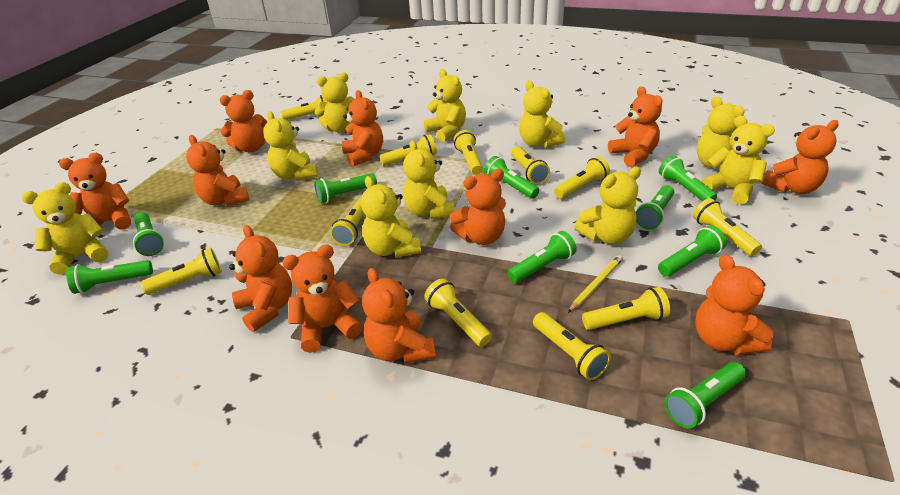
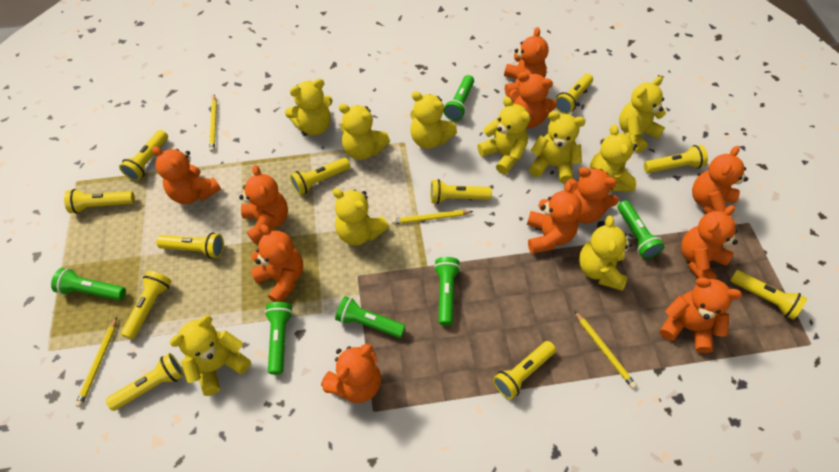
green flashlight: 9 -> 6
yellow pencil: 1 -> 4

